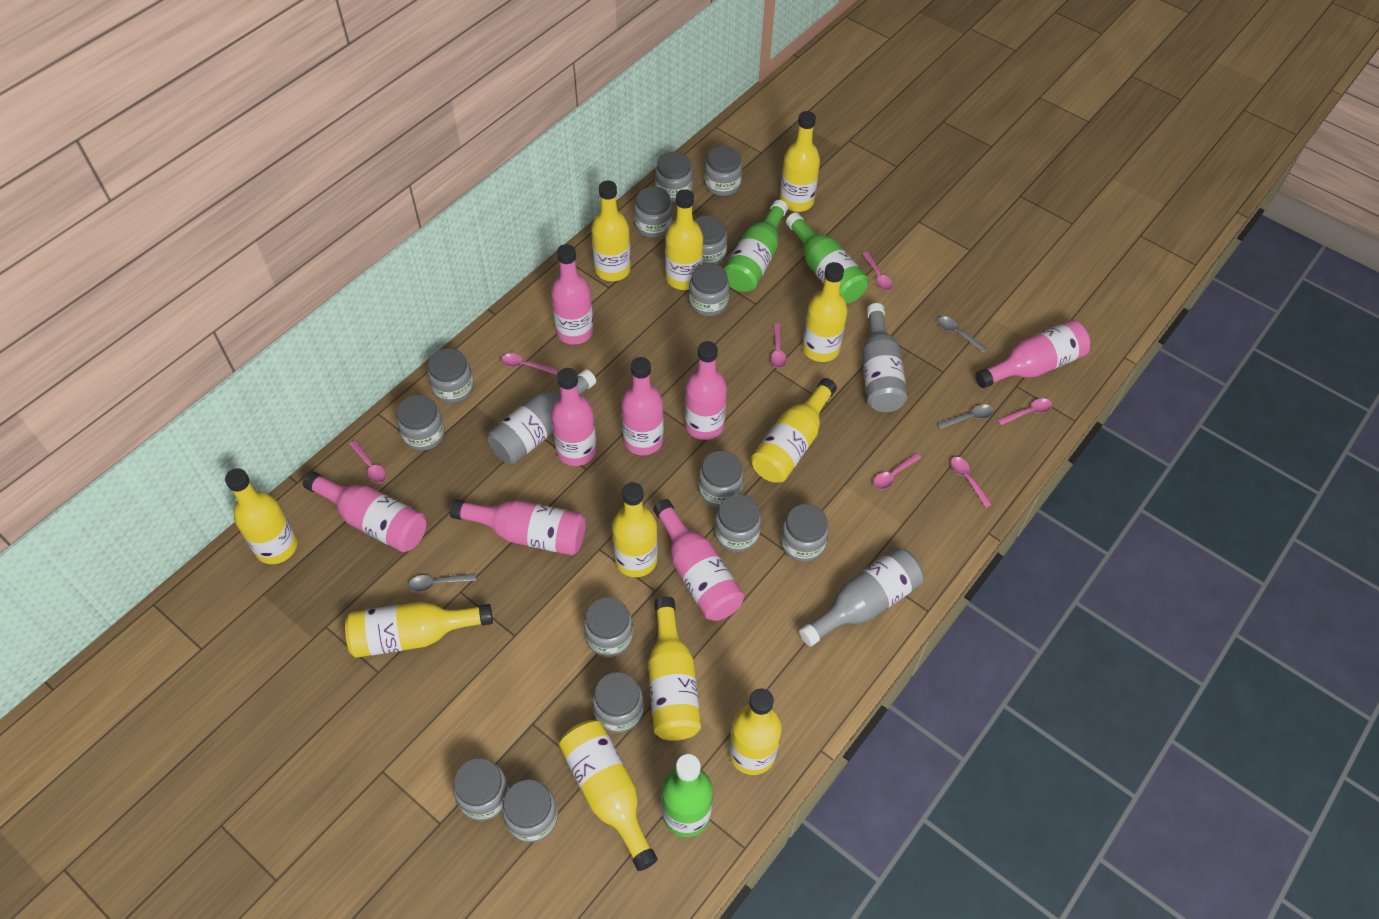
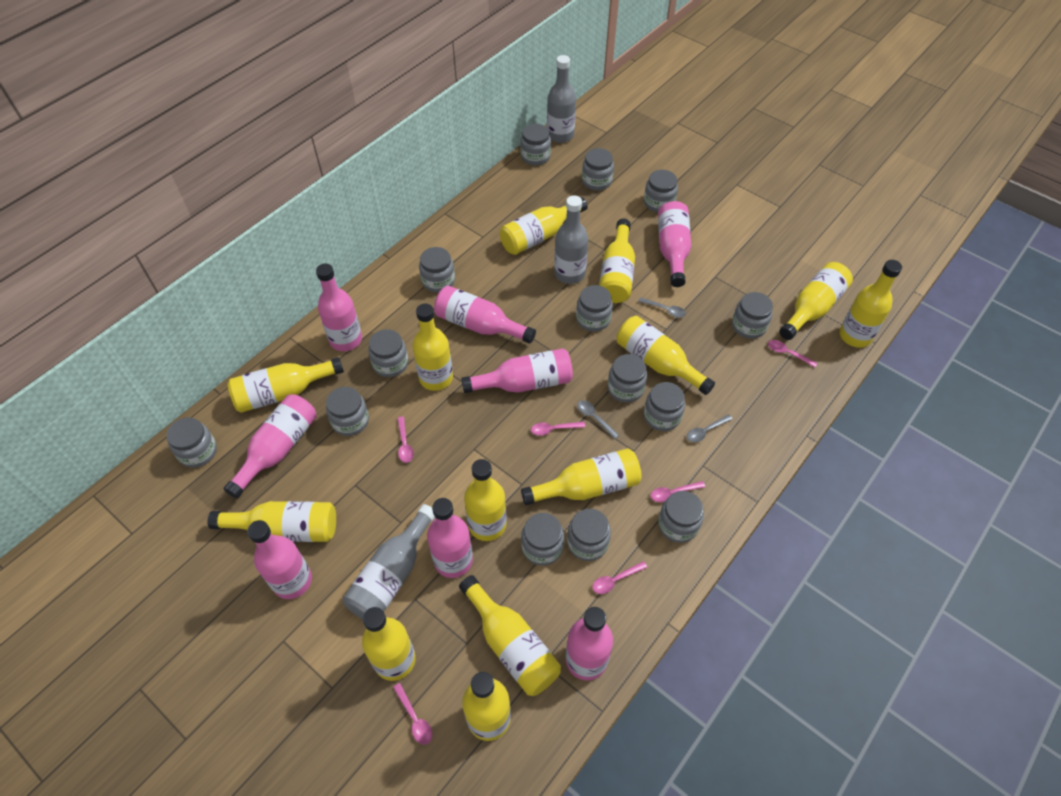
green bottle: 3 -> 0
pink spoon: 7 -> 6
yellow bottle: 11 -> 13

